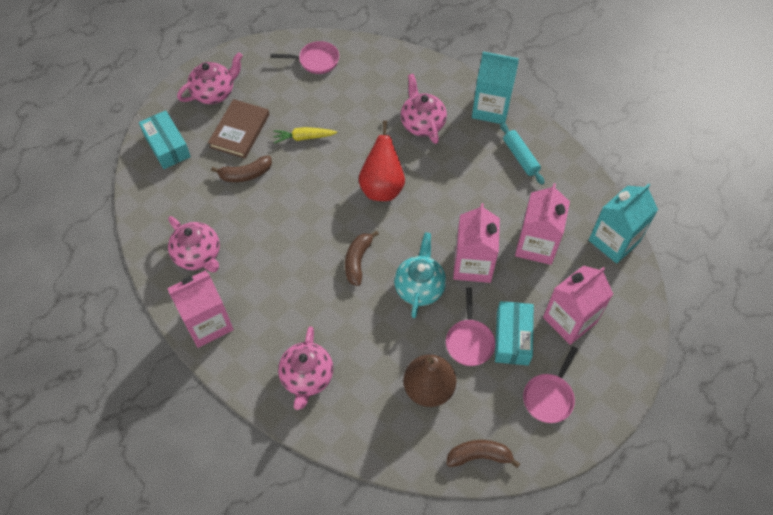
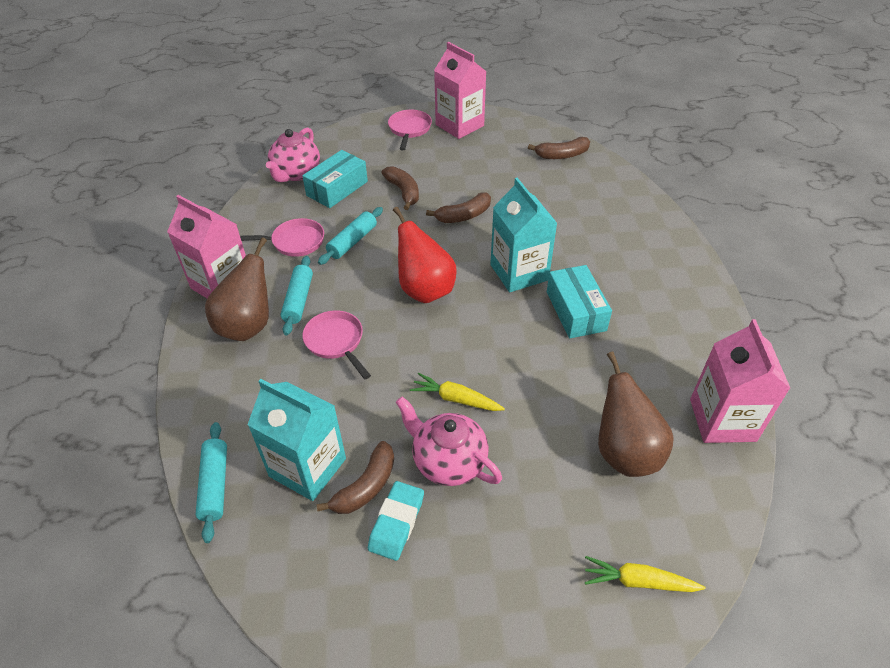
brown banana: 3 -> 4
brown book: 1 -> 0
brown pear: 1 -> 2
pink carton: 4 -> 3
pink teapot: 4 -> 2
turquoise eraser: 0 -> 1
turquoise rolling pin: 1 -> 3
turquoise teapot: 1 -> 0
yellow carrot: 1 -> 2

